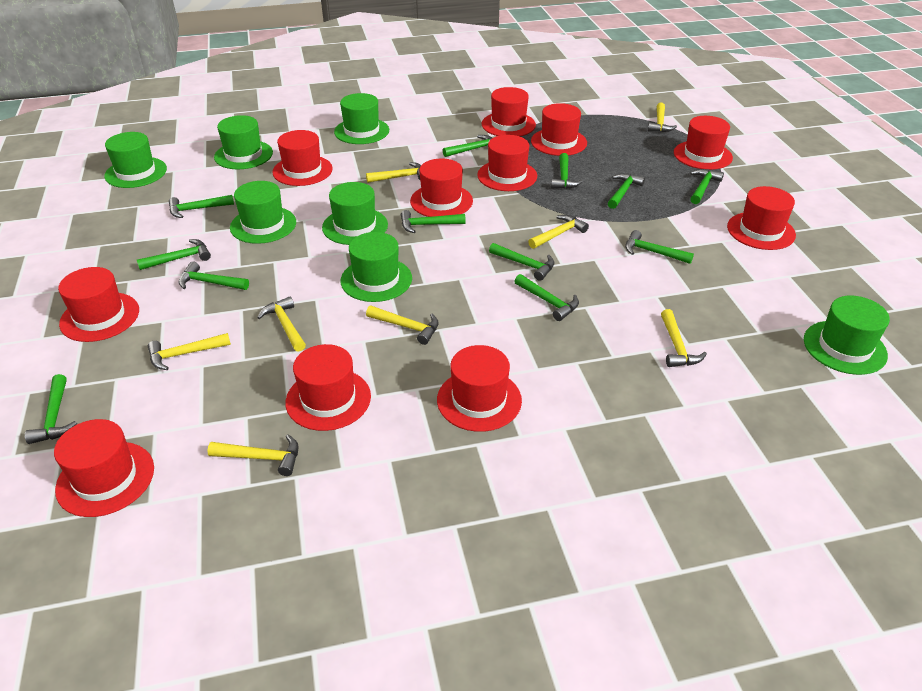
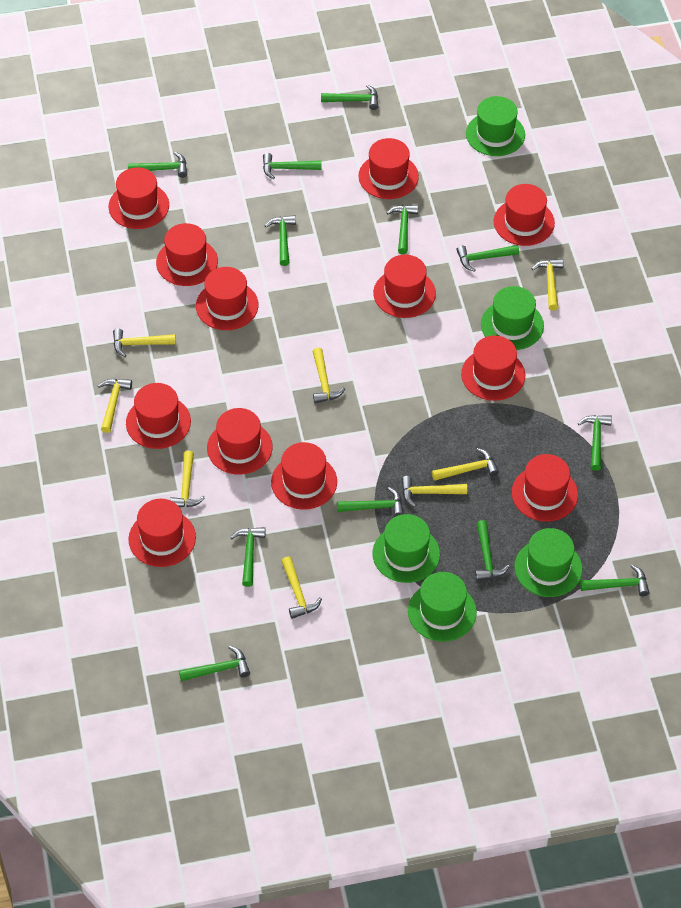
green hat: 7 -> 5
red hat: 11 -> 12

